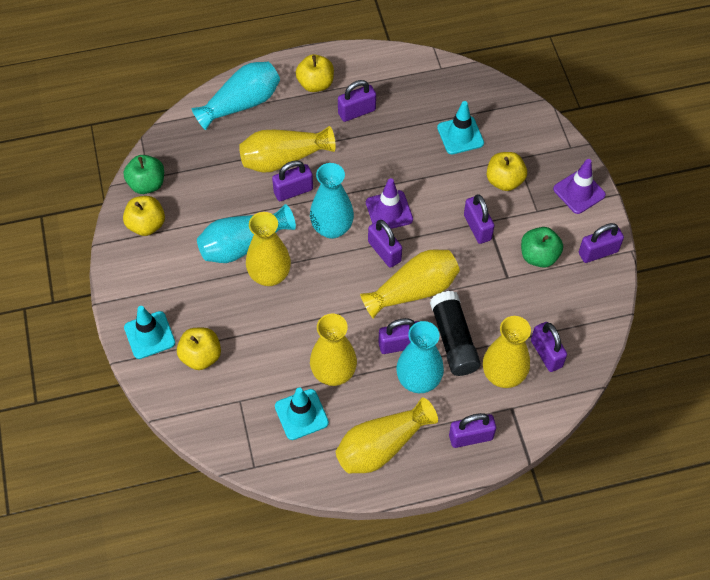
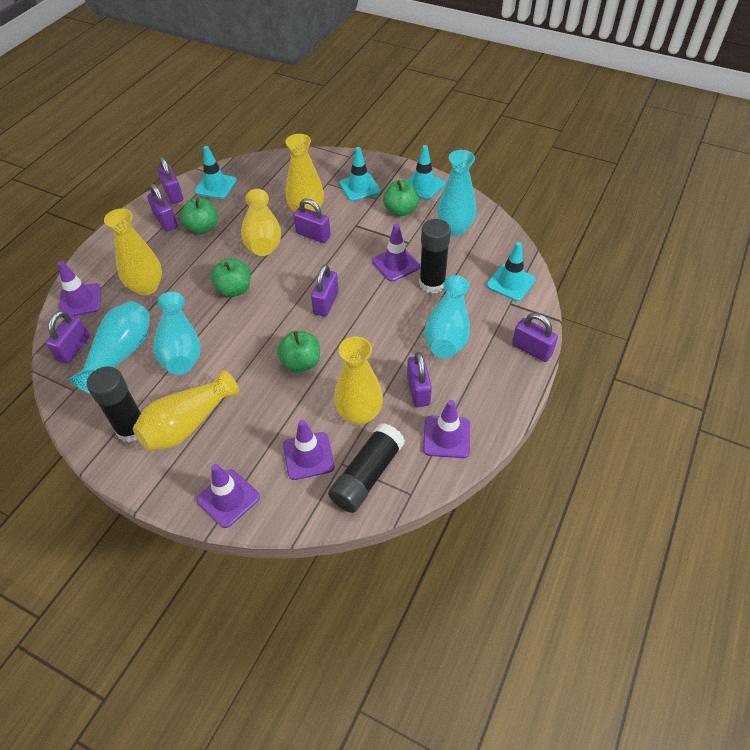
black glue stick: 1 -> 3
green apple: 2 -> 4
purple padlock: 8 -> 7
purple traffic cone: 2 -> 5
turquoise traffic cone: 3 -> 4
yellow apple: 4 -> 0
yellow vase: 6 -> 5

